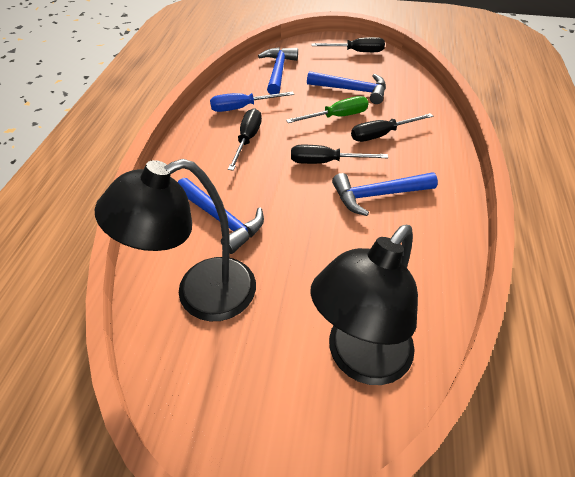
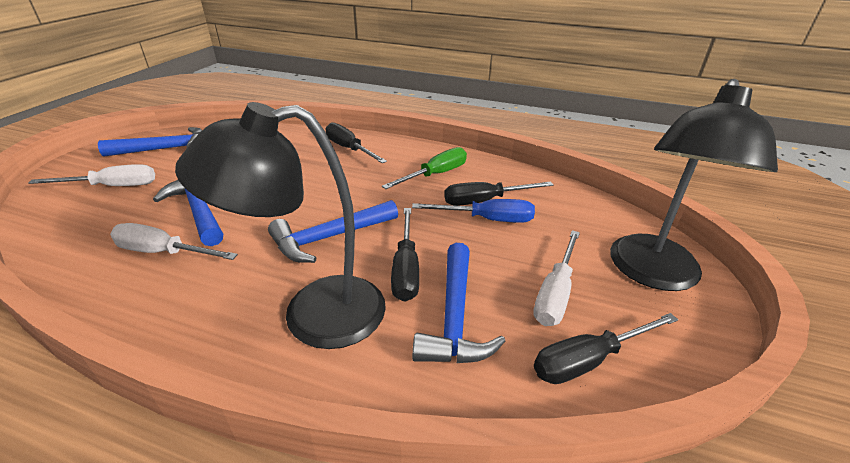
white screwdriver: 0 -> 3

